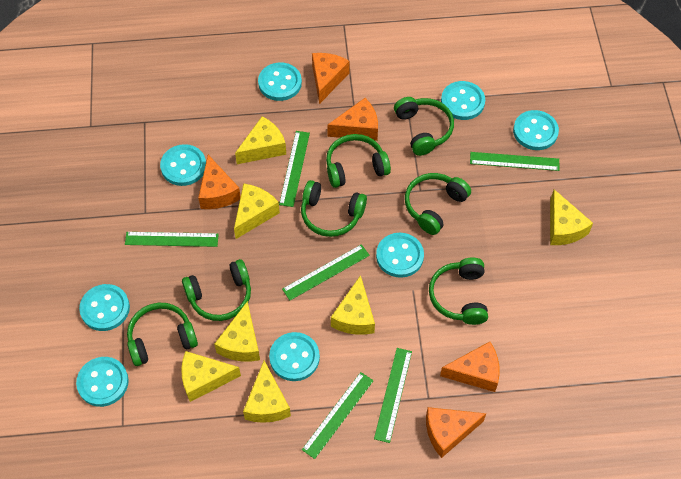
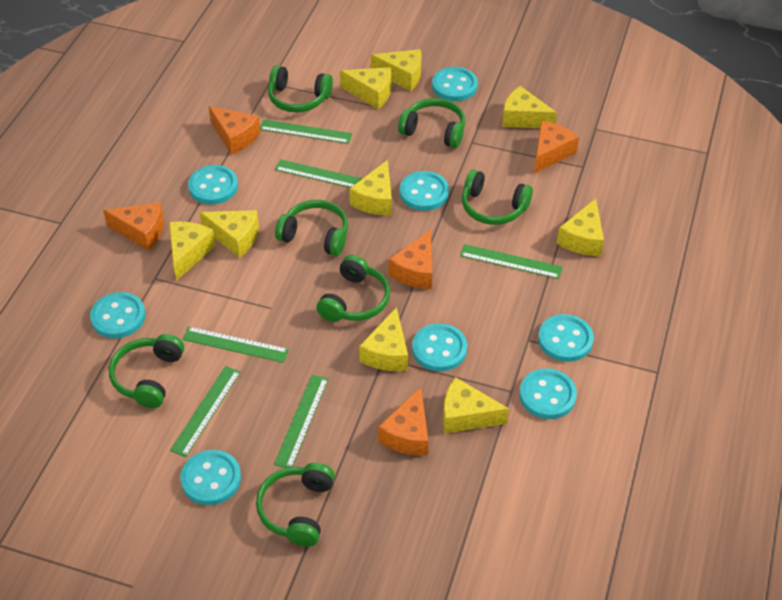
yellow cheese: 7 -> 9

